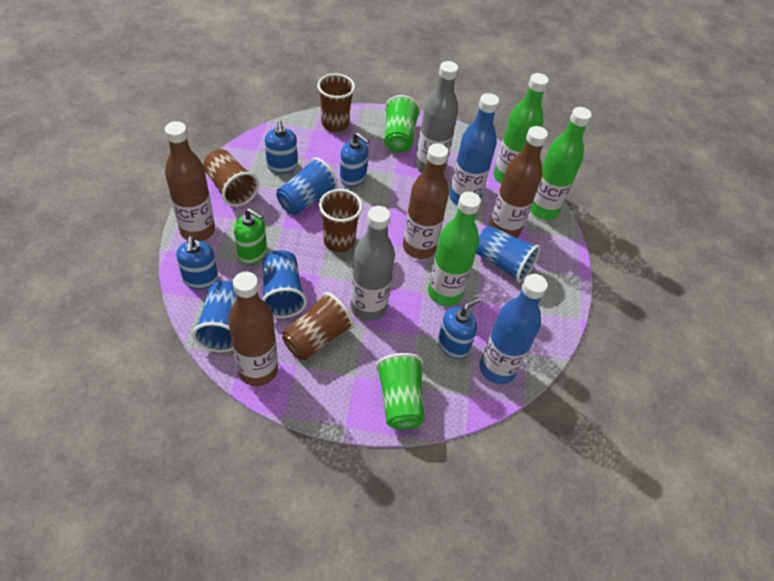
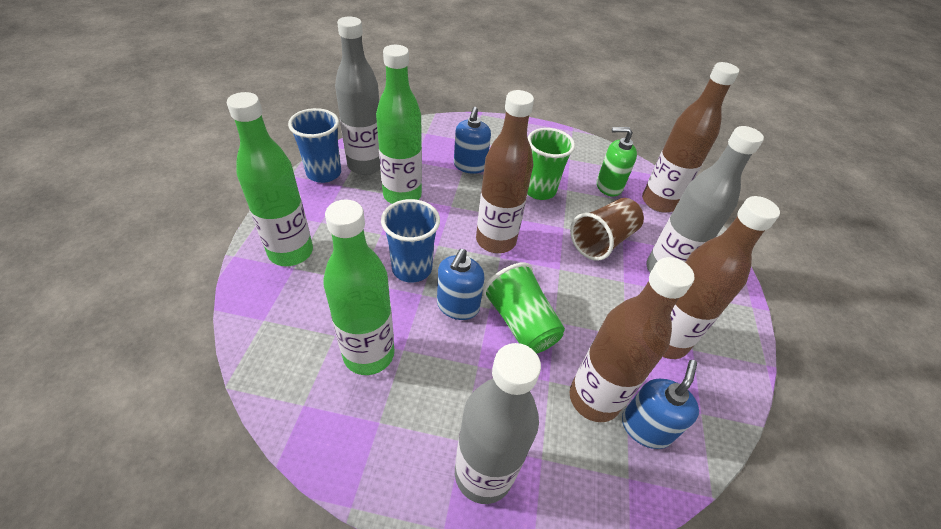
blue bottle: 2 -> 0
blue cup: 4 -> 2
blue soap dispenser: 4 -> 3
brown cup: 4 -> 1
grey bottle: 2 -> 3

